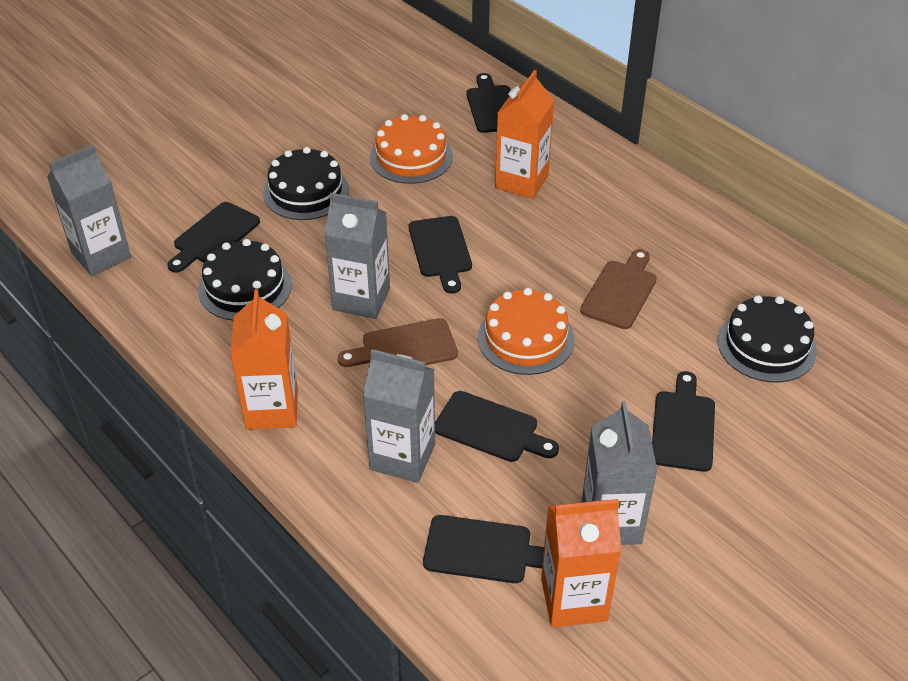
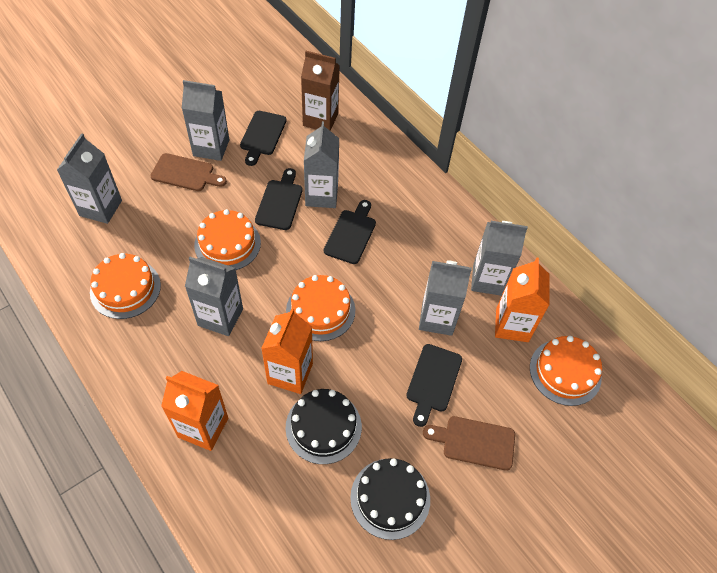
black cake: 3 -> 2
black cutting board: 6 -> 4
brown carton: 0 -> 1
grey carton: 4 -> 6
orange cake: 2 -> 4

